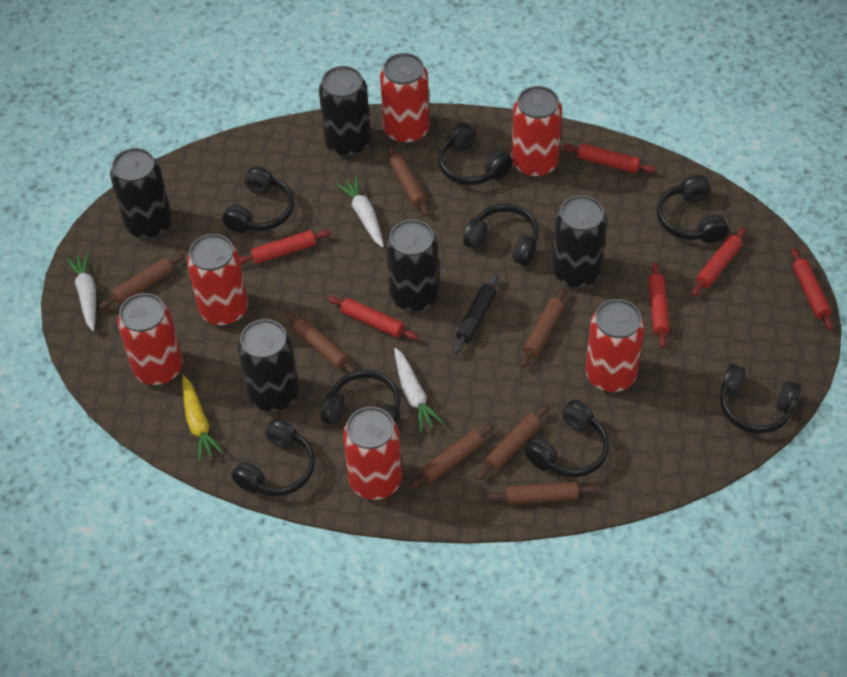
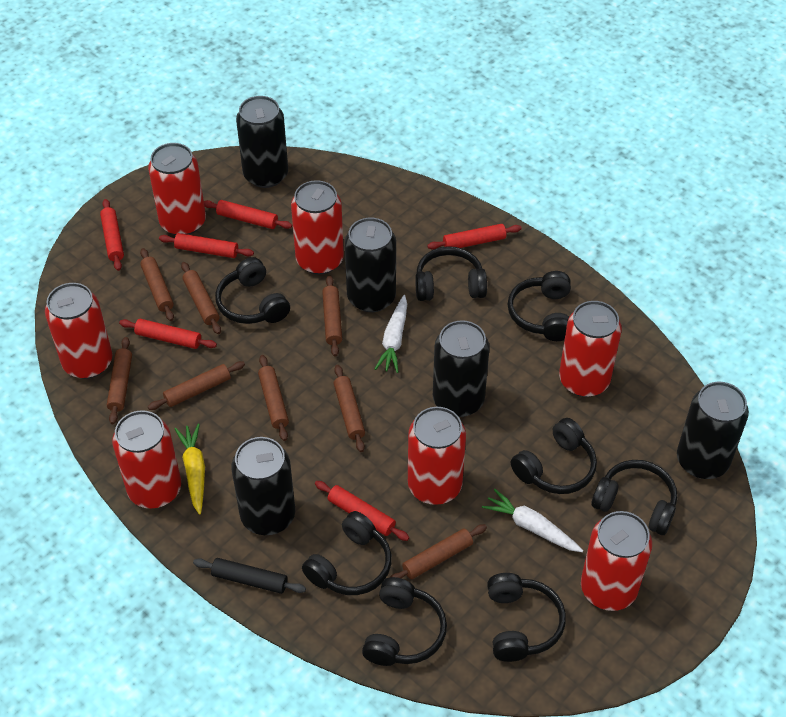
brown rolling pin: 7 -> 8
red can: 6 -> 7
white carrot: 3 -> 2

